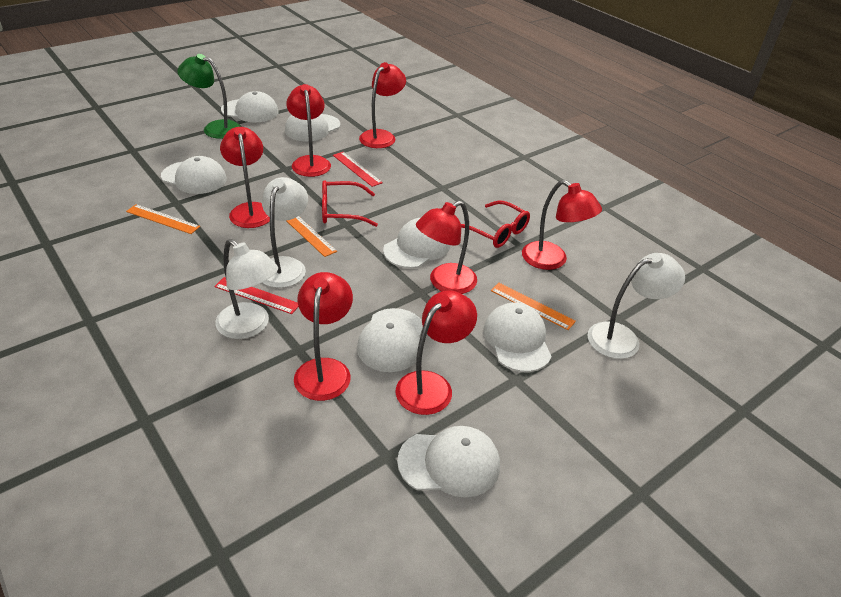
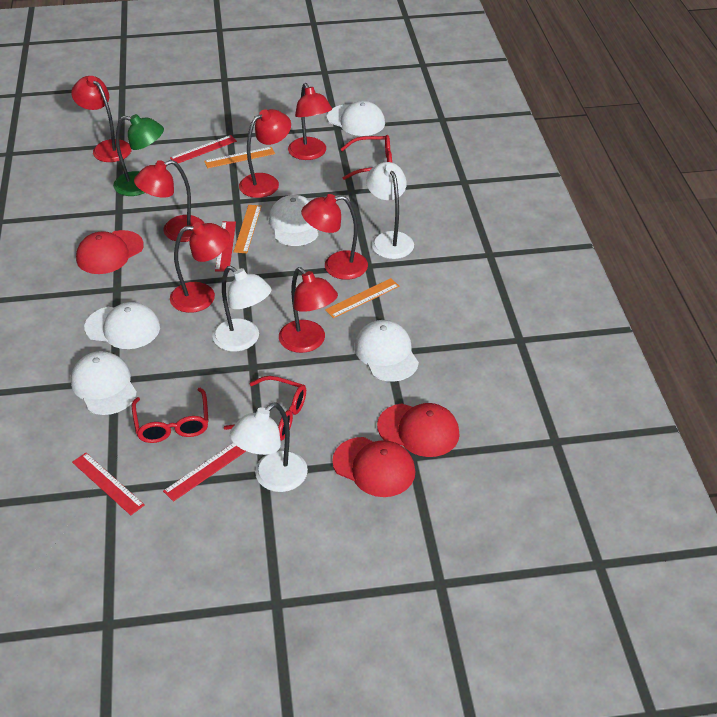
red cap: 0 -> 3
red glasses: 2 -> 3
red ruler: 2 -> 4
white cap: 7 -> 5

